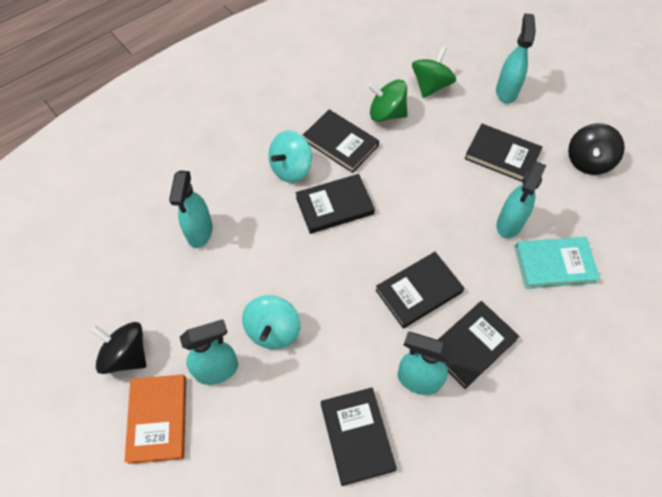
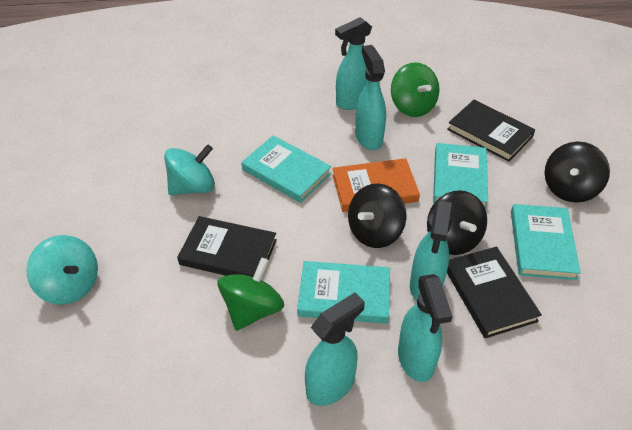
black book: 6 -> 3
black spinning top: 2 -> 3
turquoise book: 1 -> 4

